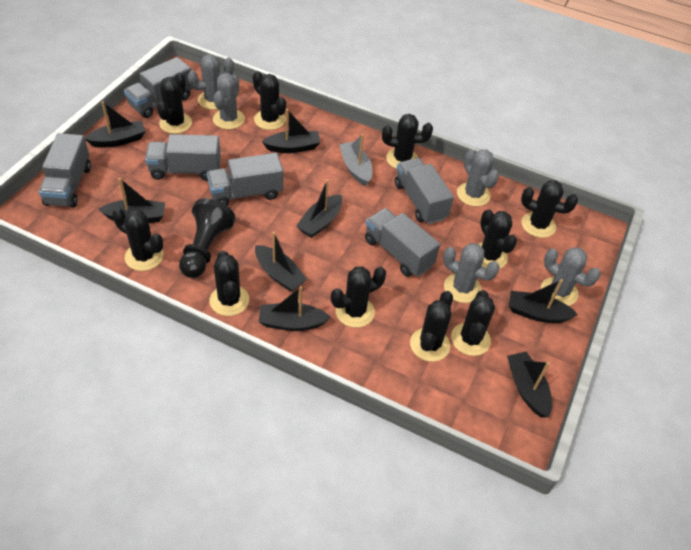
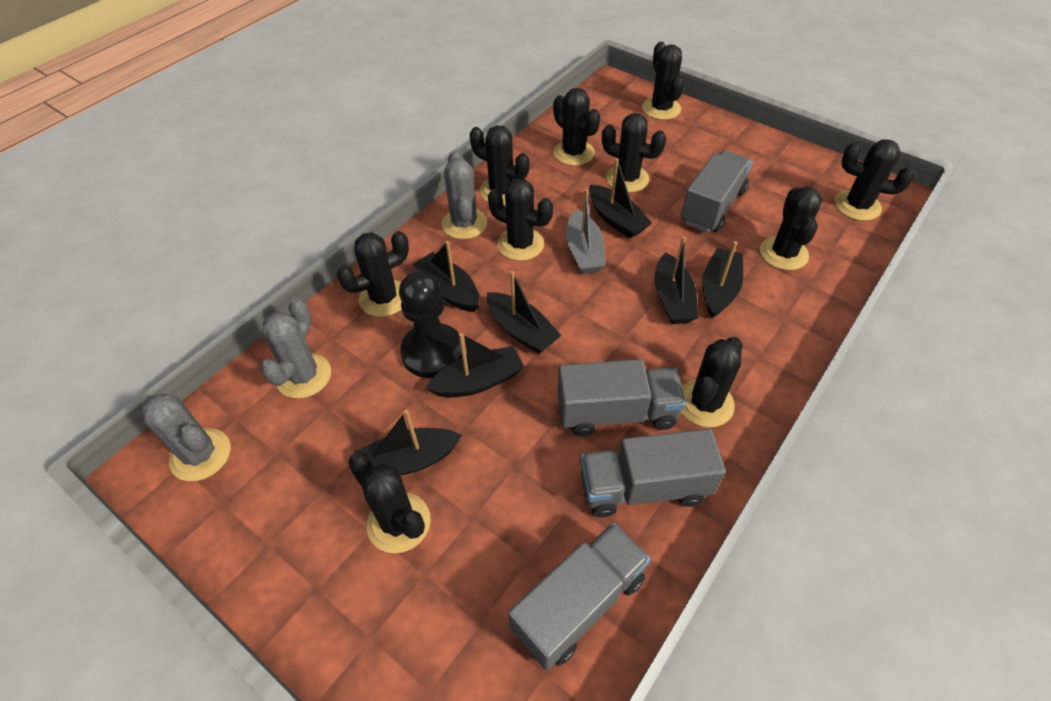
black boat: 8 -> 7
grey cactus: 5 -> 3
grey truck: 6 -> 4

